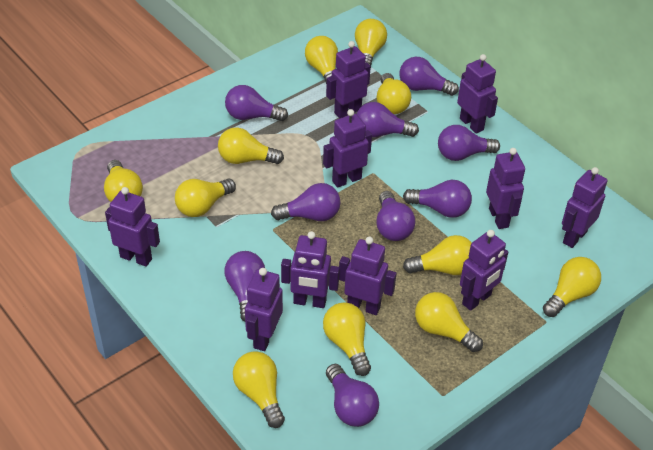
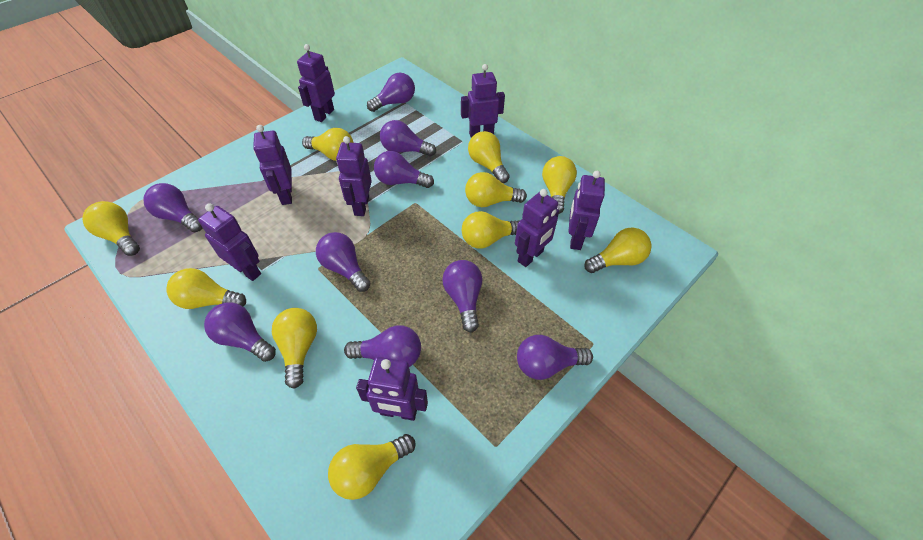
purple robot: 10 -> 8
yellow light bulb: 11 -> 10

